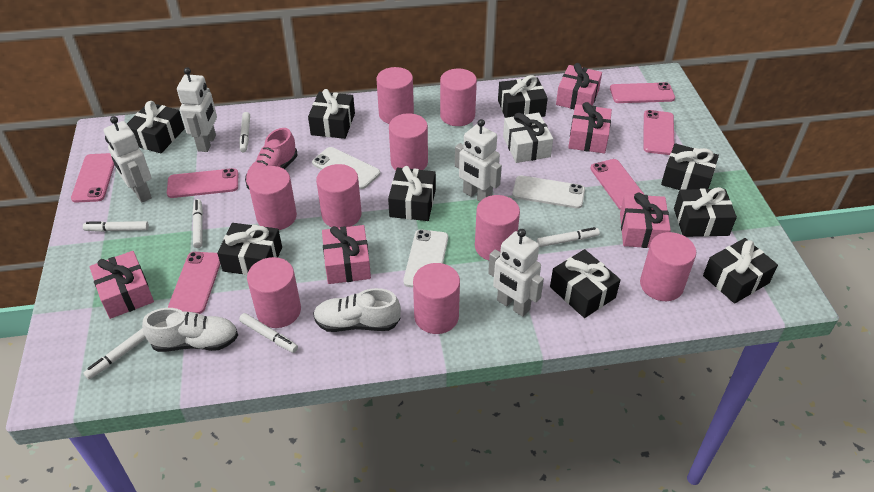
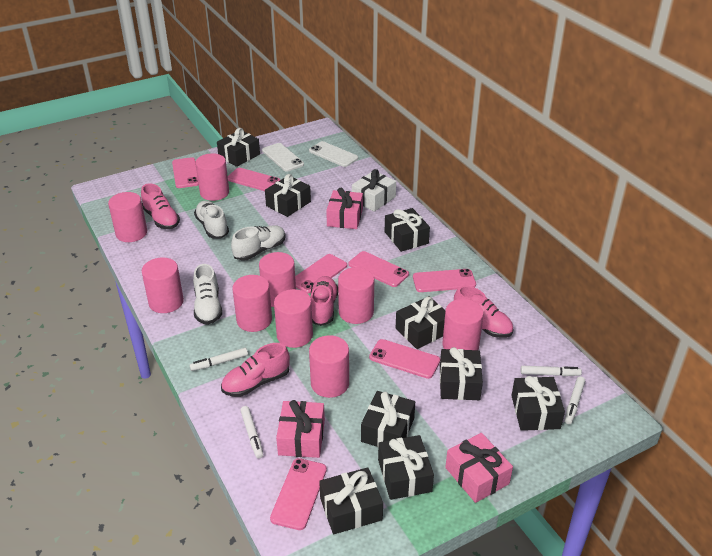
pink gift: 5 -> 3
pink phone: 6 -> 7
pink shoe: 1 -> 4
white marker: 6 -> 4
white phone: 3 -> 2
white robot: 4 -> 0
white shoe: 2 -> 3

